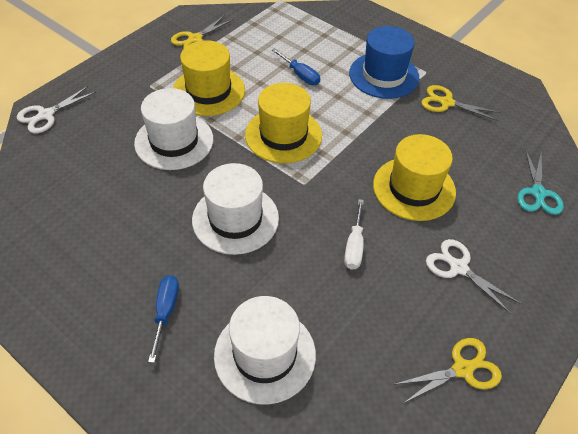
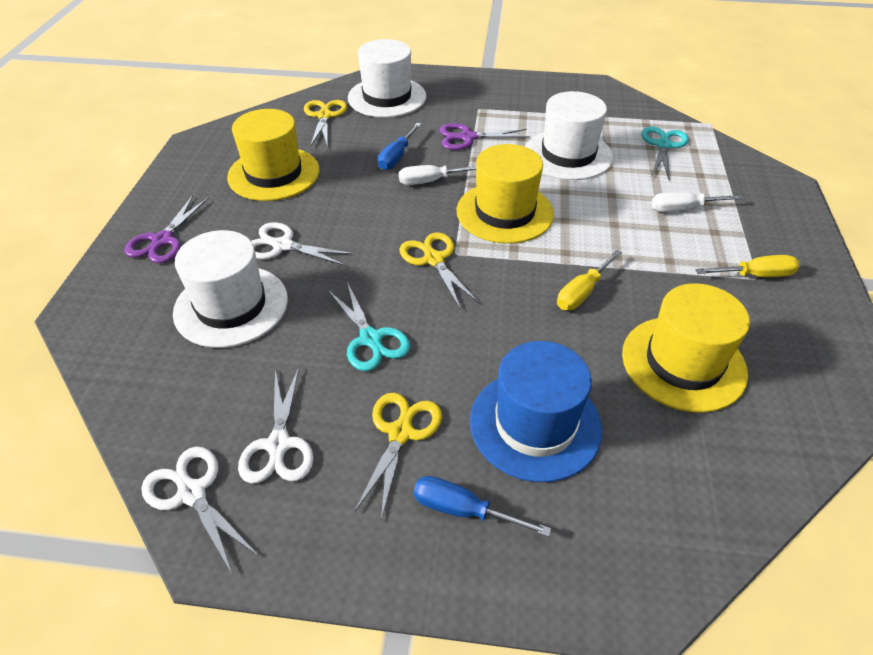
purple scissors: 0 -> 2
turquoise scissors: 1 -> 2
white scissors: 2 -> 3
white screwdriver: 1 -> 2
yellow screwdriver: 0 -> 2

